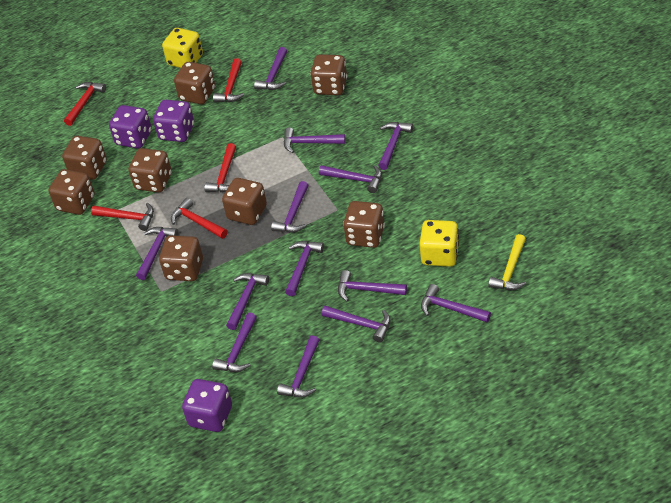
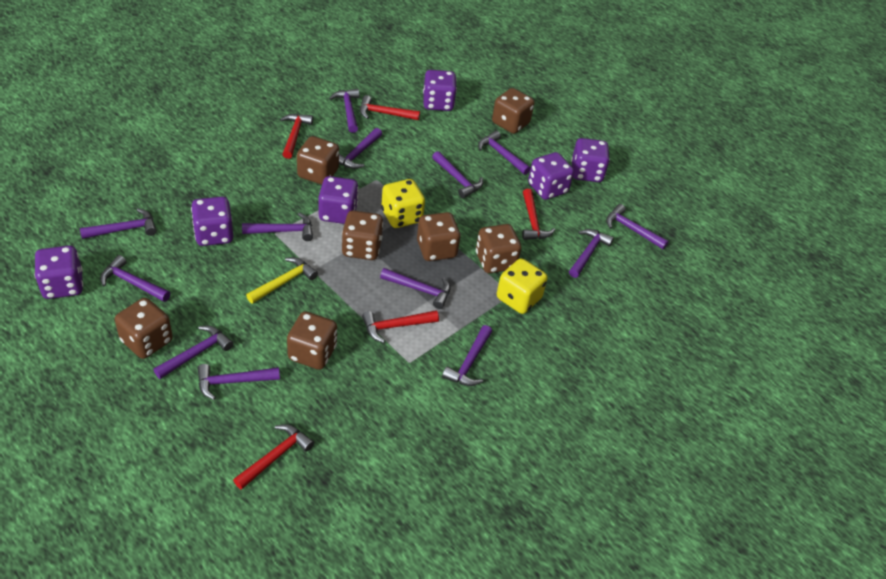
brown dice: 8 -> 7
purple dice: 3 -> 6

